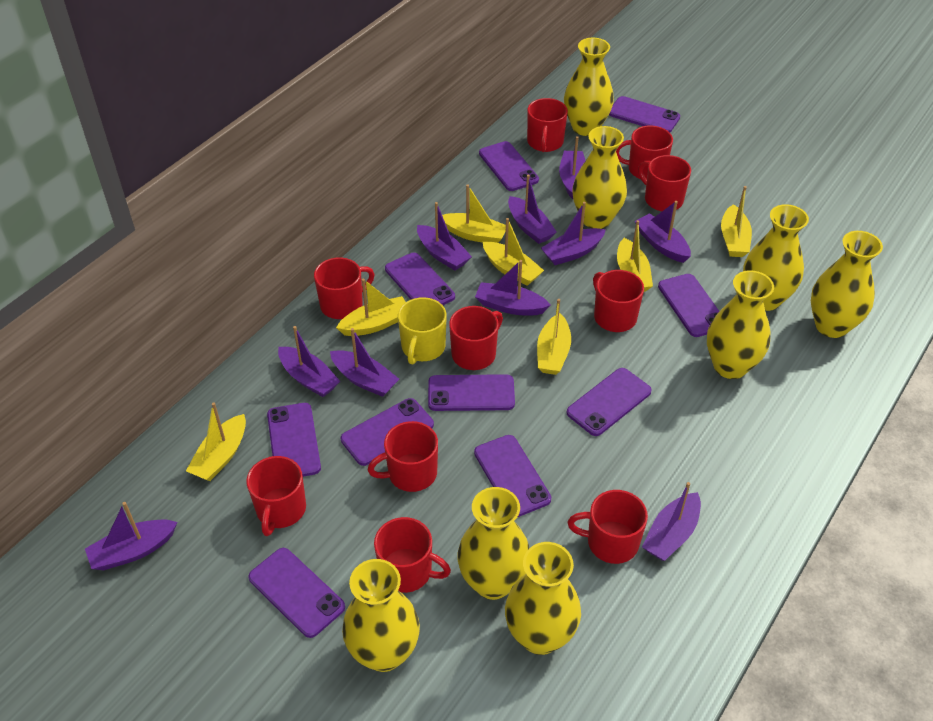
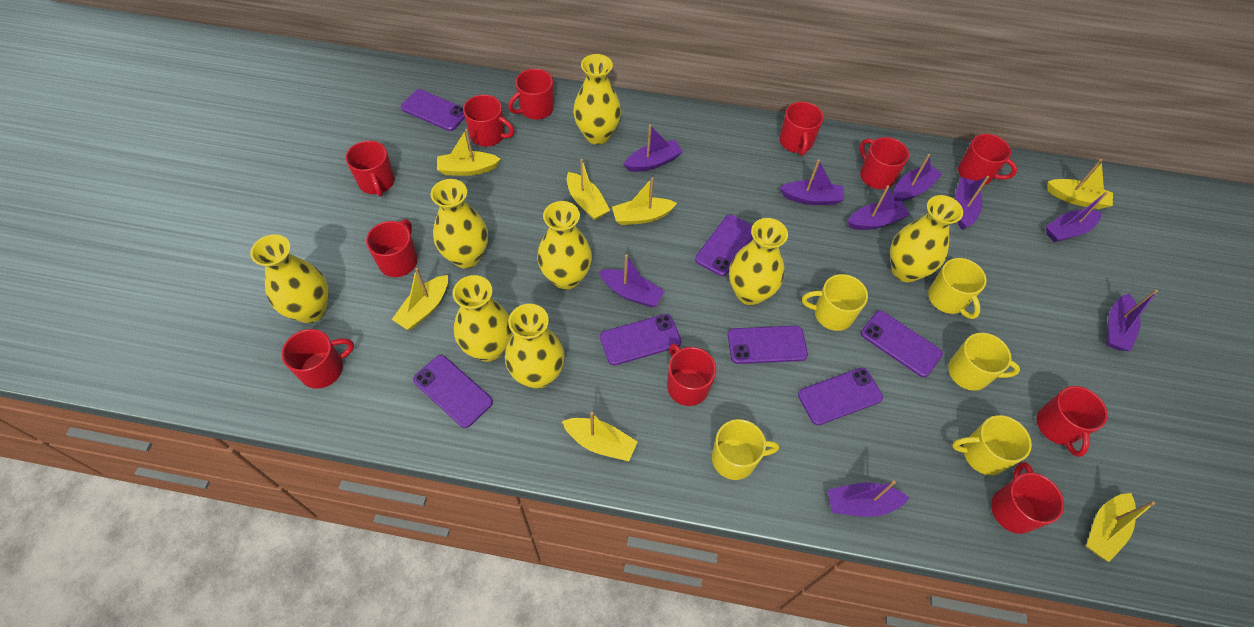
purple boat: 10 -> 9
purple phone: 10 -> 7
red mug: 10 -> 11
yellow mug: 1 -> 5

